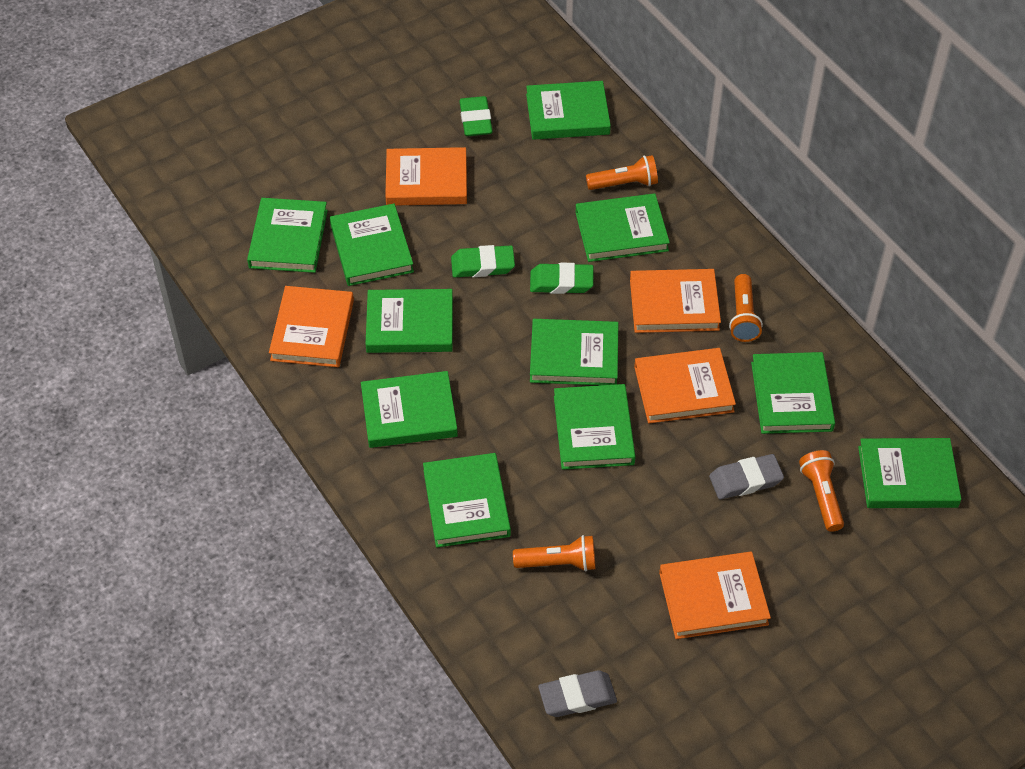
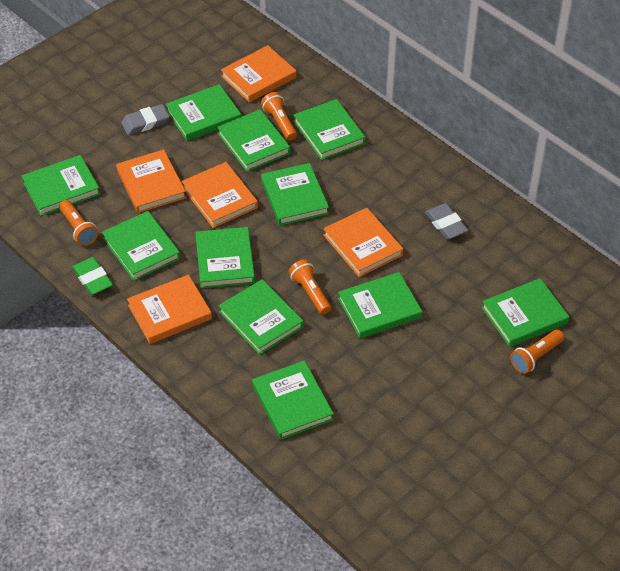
green eraser: 3 -> 1

